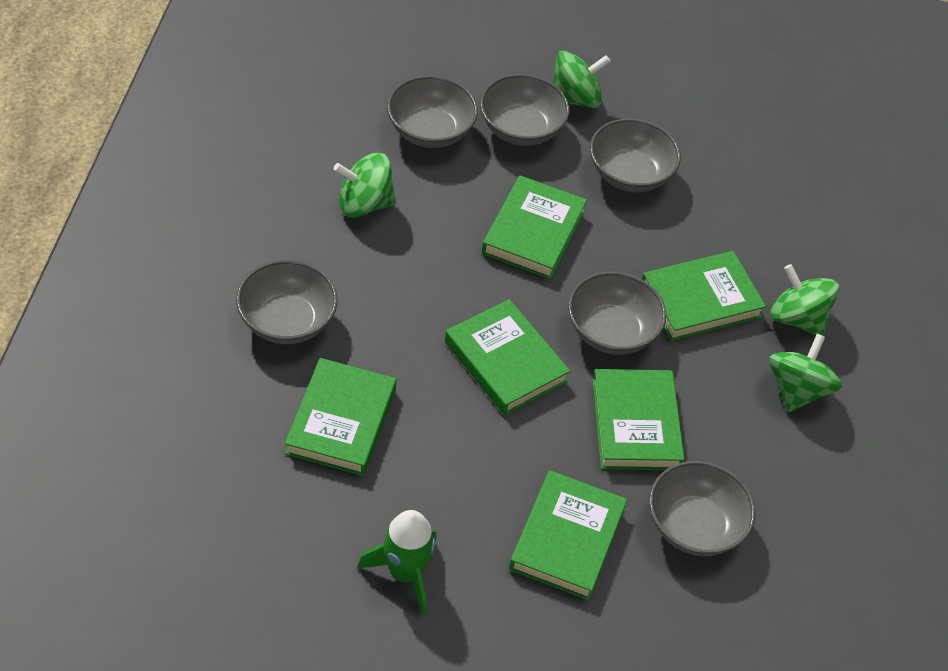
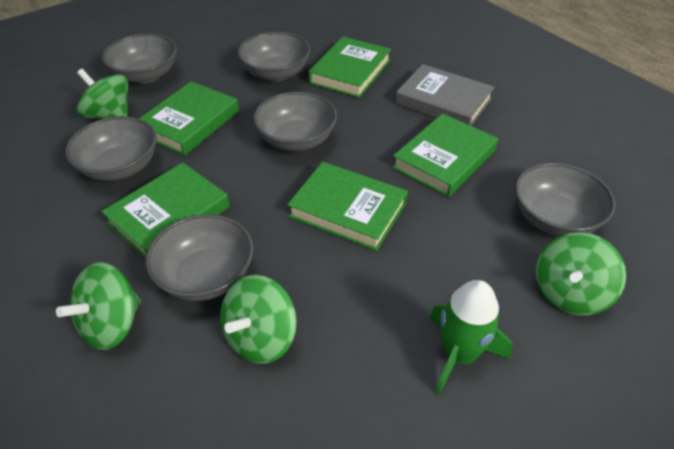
green book: 6 -> 5
grey book: 0 -> 1

